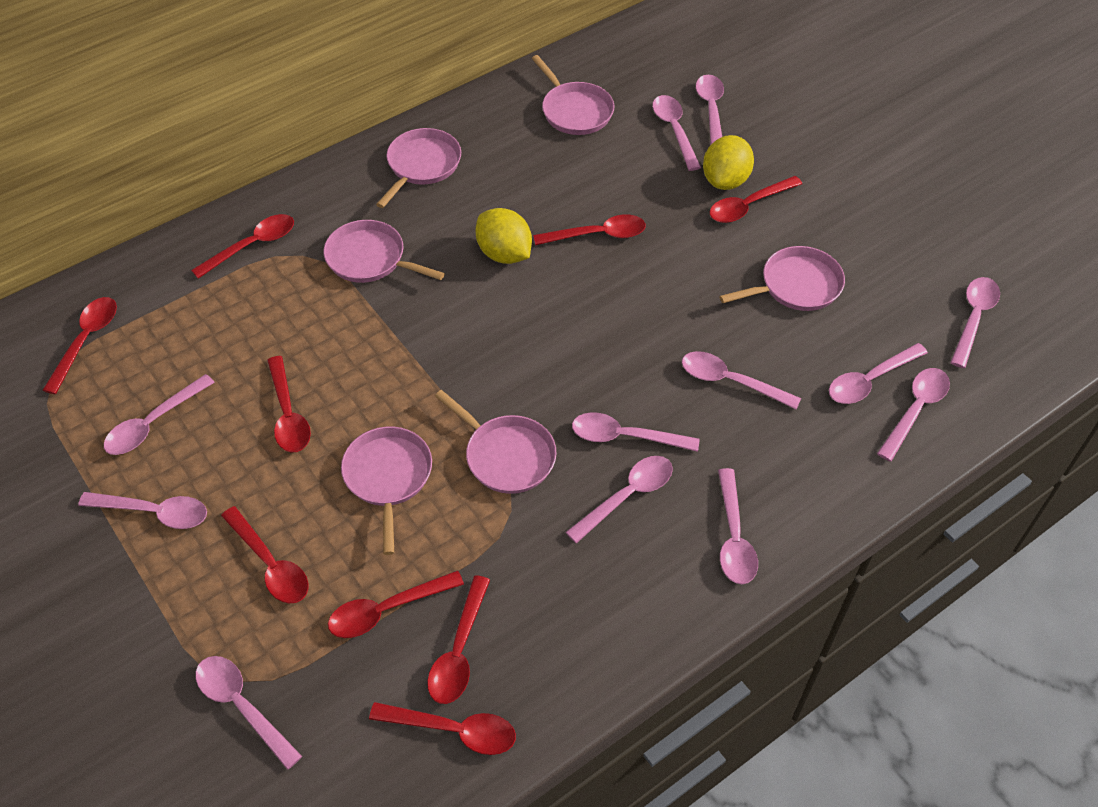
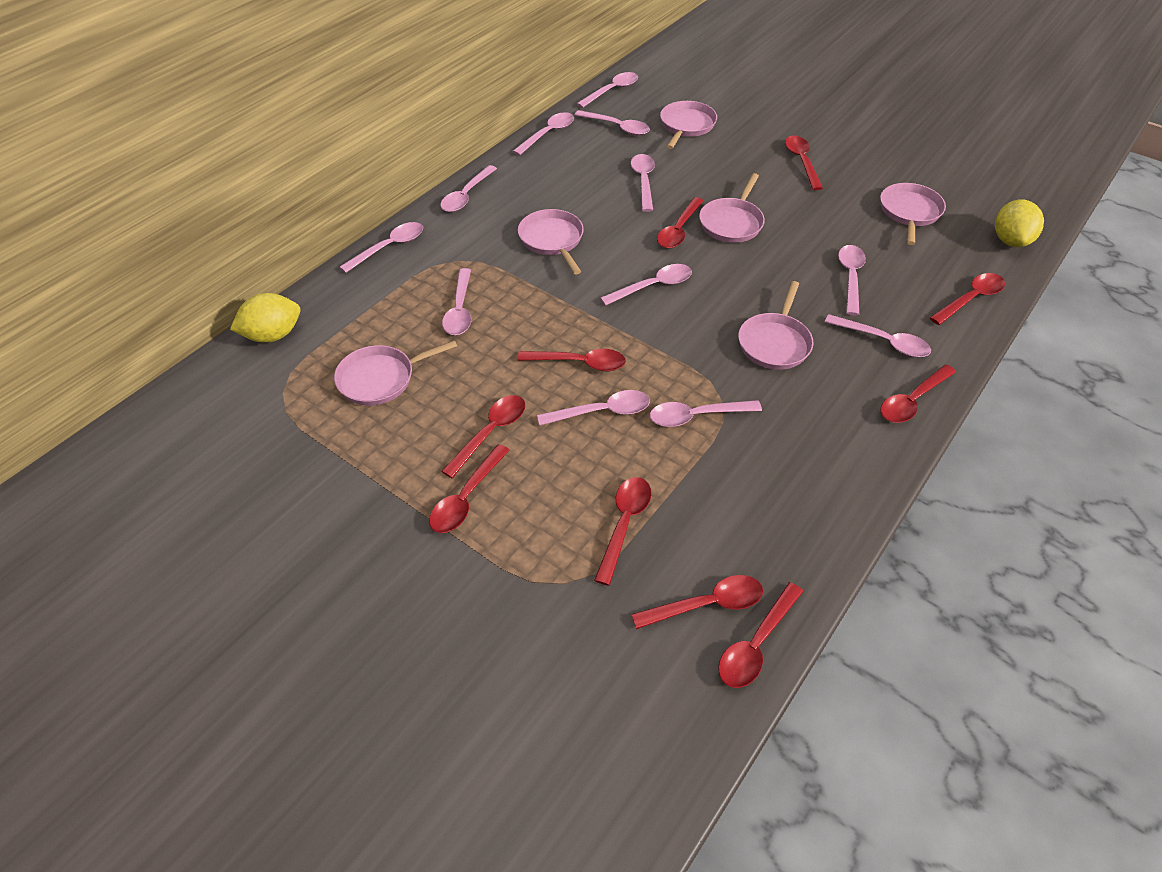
red spoon: 9 -> 10

